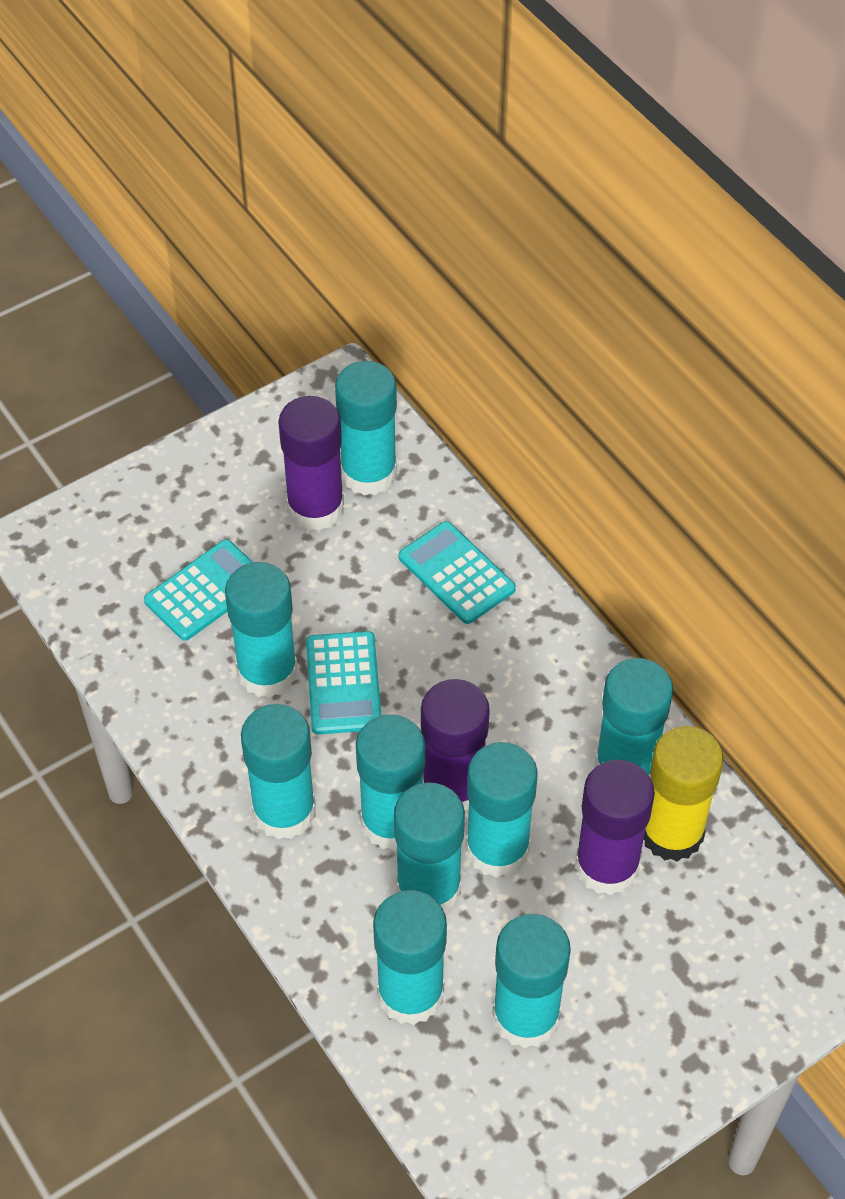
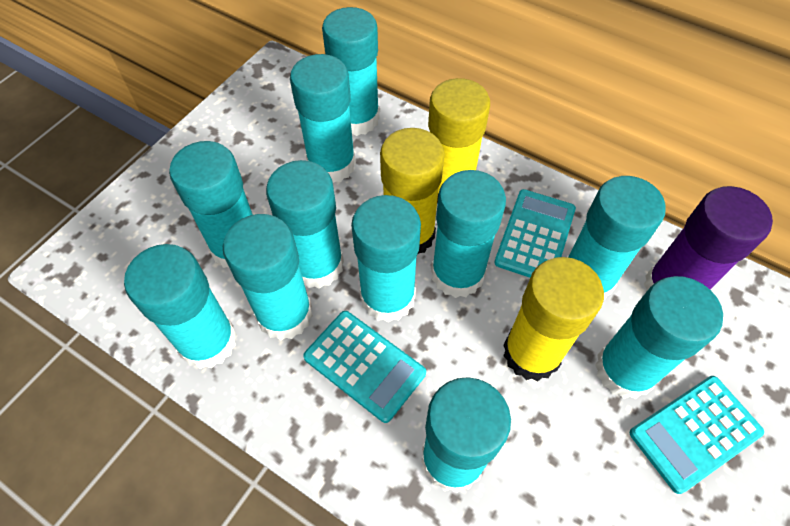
purple glue stick: 3 -> 1
turquoise glue stick: 9 -> 11
yellow glue stick: 1 -> 3

